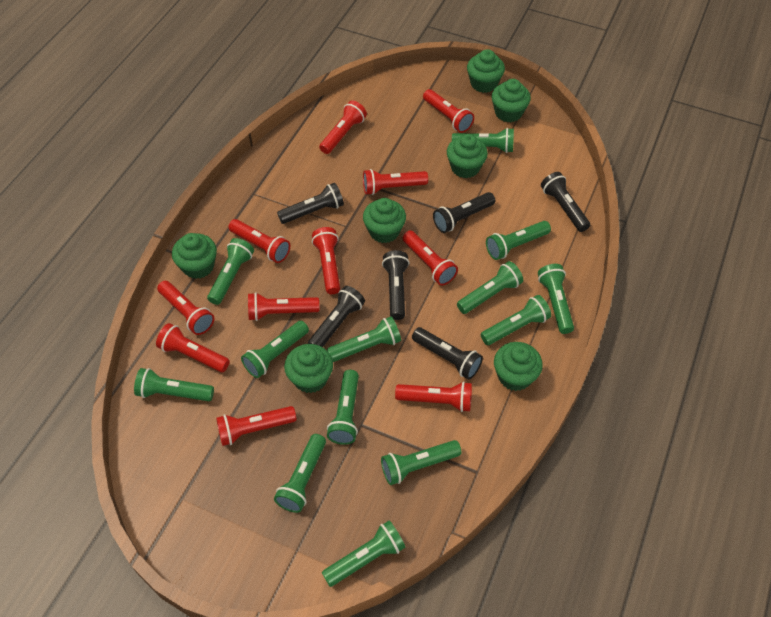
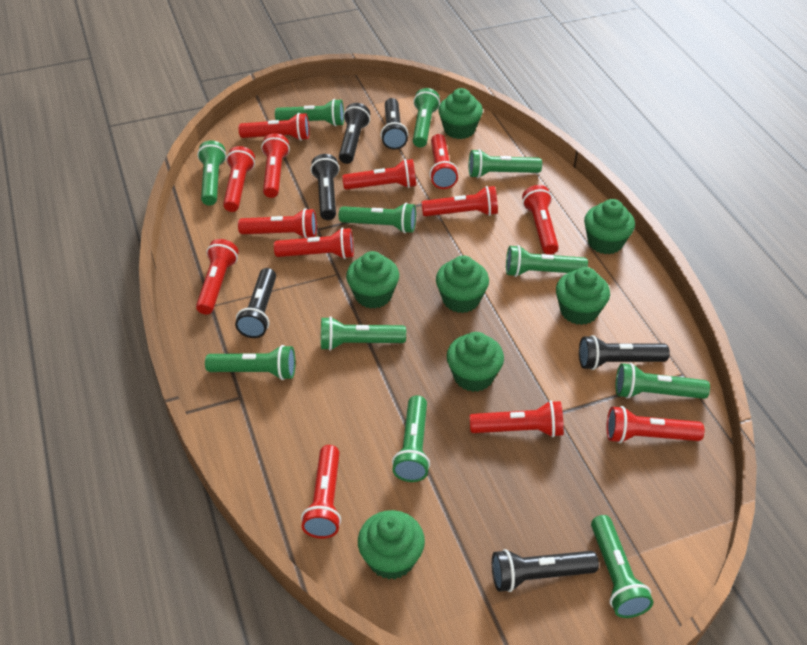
green flashlight: 13 -> 11
red flashlight: 11 -> 13

